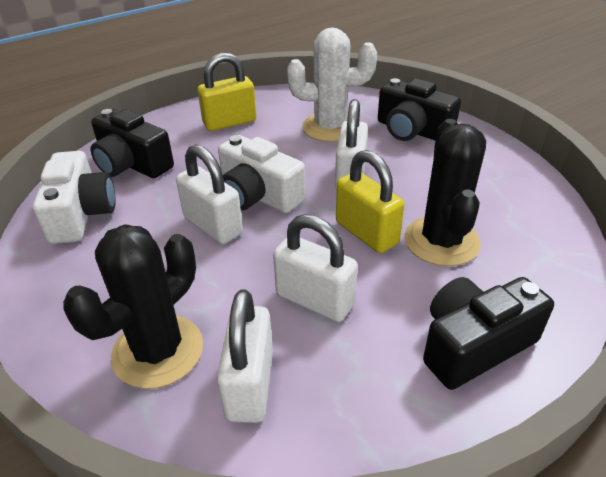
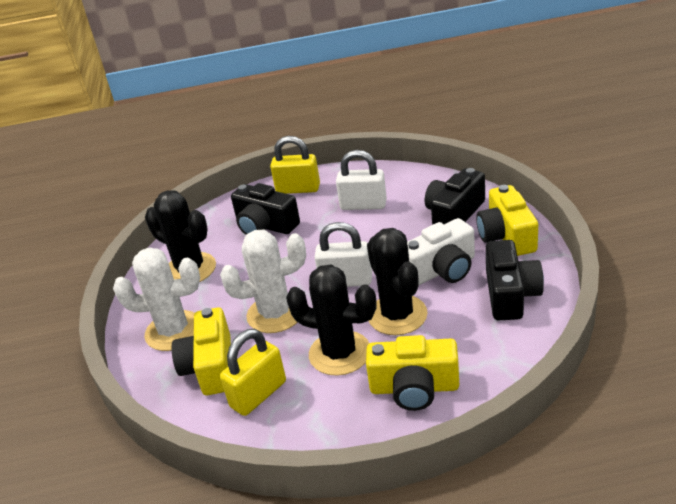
black cactus: 2 -> 3
white cactus: 1 -> 2
white camera: 2 -> 1
white padlock: 4 -> 2
yellow camera: 0 -> 3

